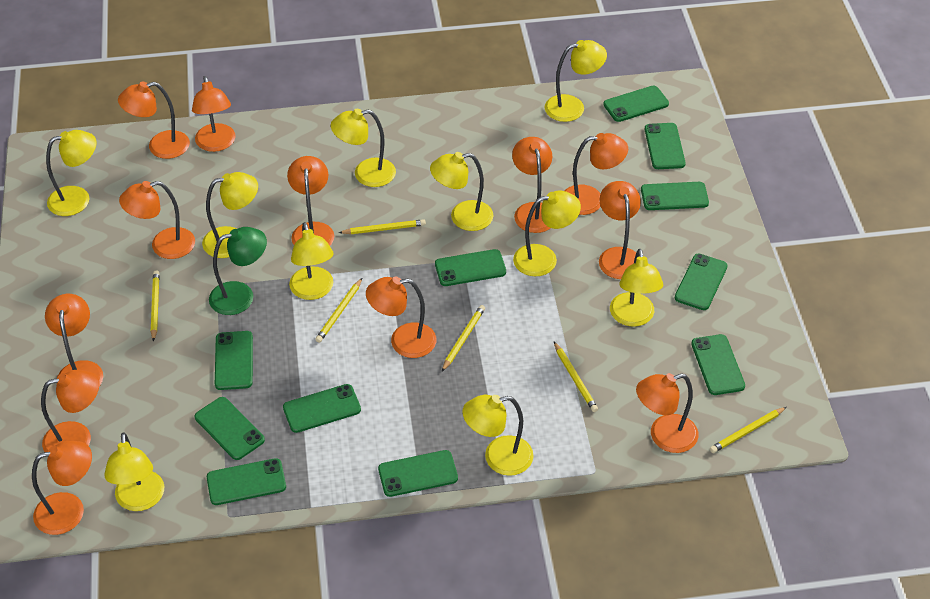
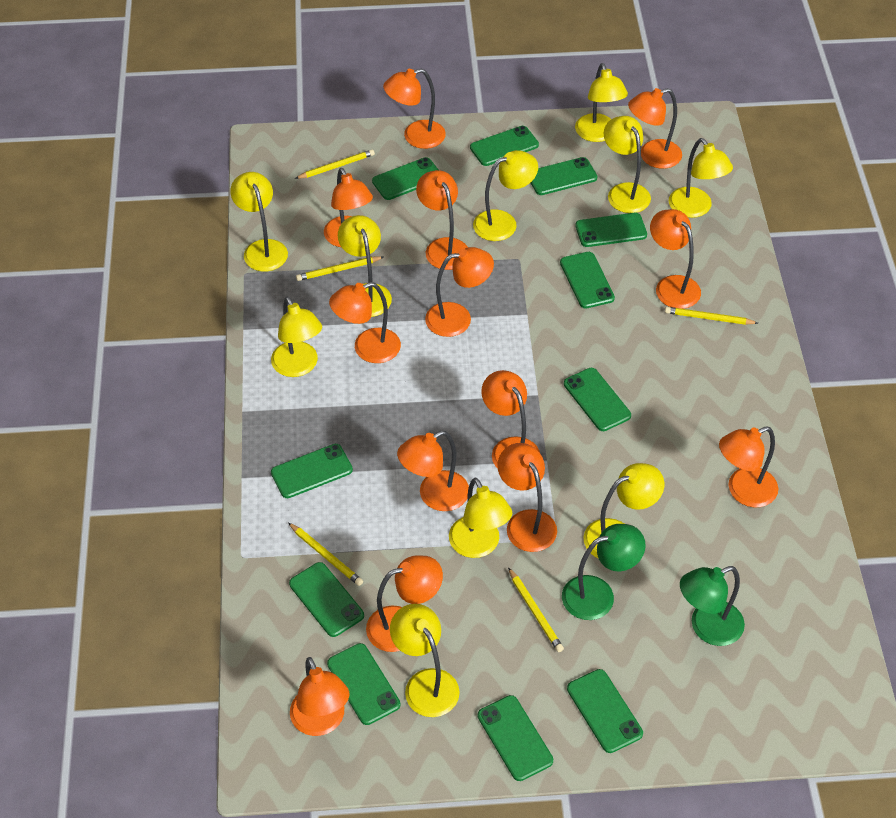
green lamp: 1 -> 2
orange lamp: 12 -> 13
yellow pencil: 6 -> 5

